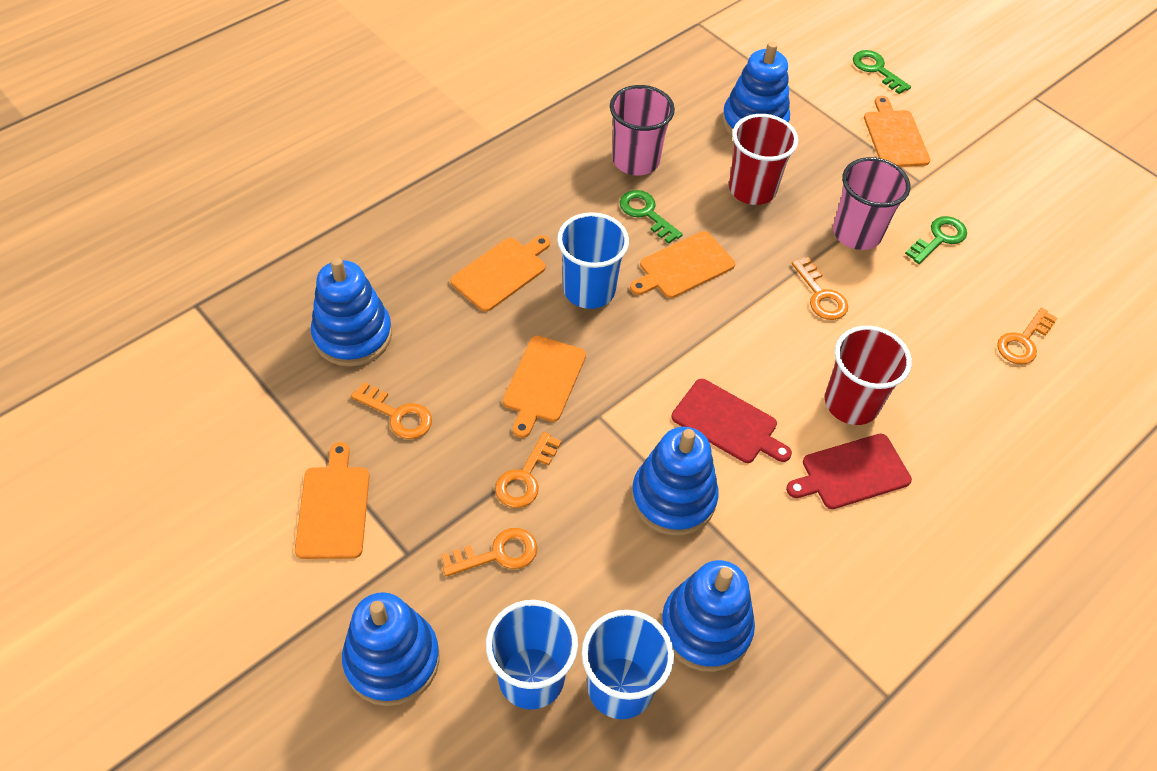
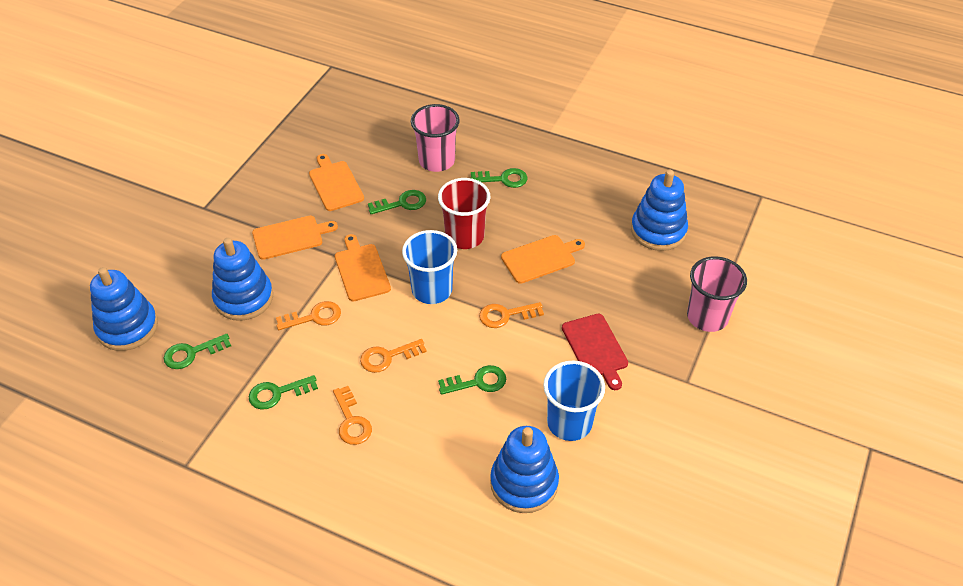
blue cup: 3 -> 2
blue stacking toy: 5 -> 4
green key: 3 -> 5
orange cutting board: 5 -> 4
orange key: 5 -> 4
red cup: 2 -> 1
red cutting board: 2 -> 1

